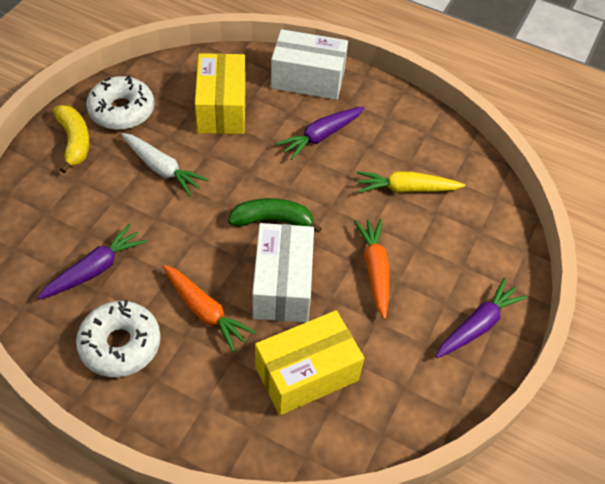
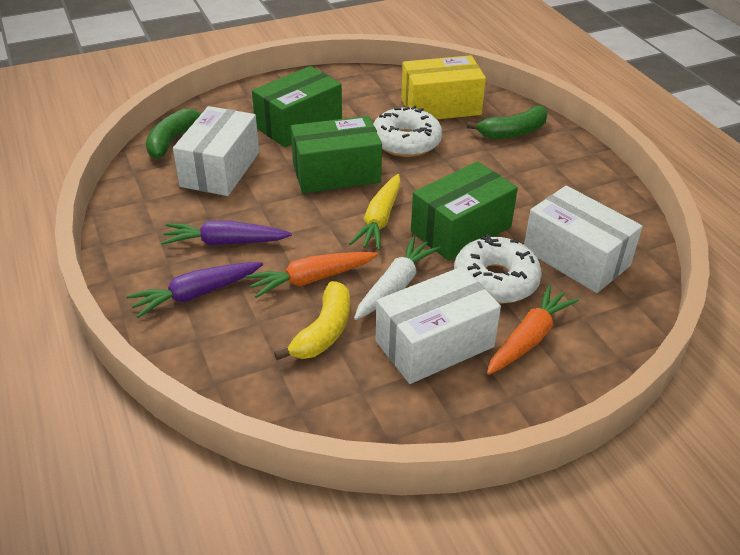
green banana: 1 -> 2
green box: 0 -> 3
purple carrot: 3 -> 2
white box: 2 -> 3
yellow box: 2 -> 1

